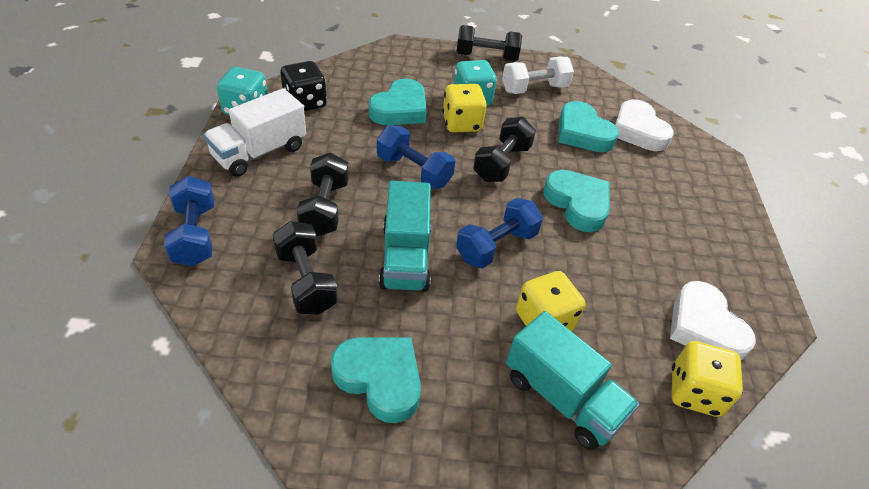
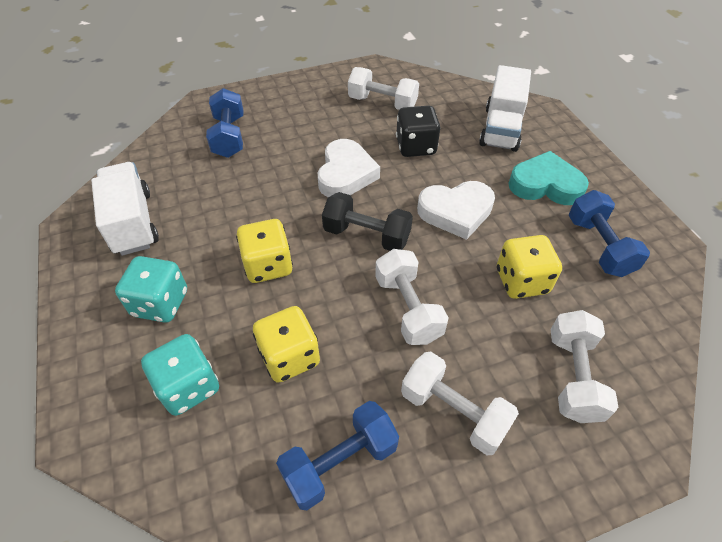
black dumbbell: 4 -> 1
turquoise heart: 4 -> 1
turquoise truck: 2 -> 0
white dumbbell: 1 -> 4
white truck: 1 -> 2

